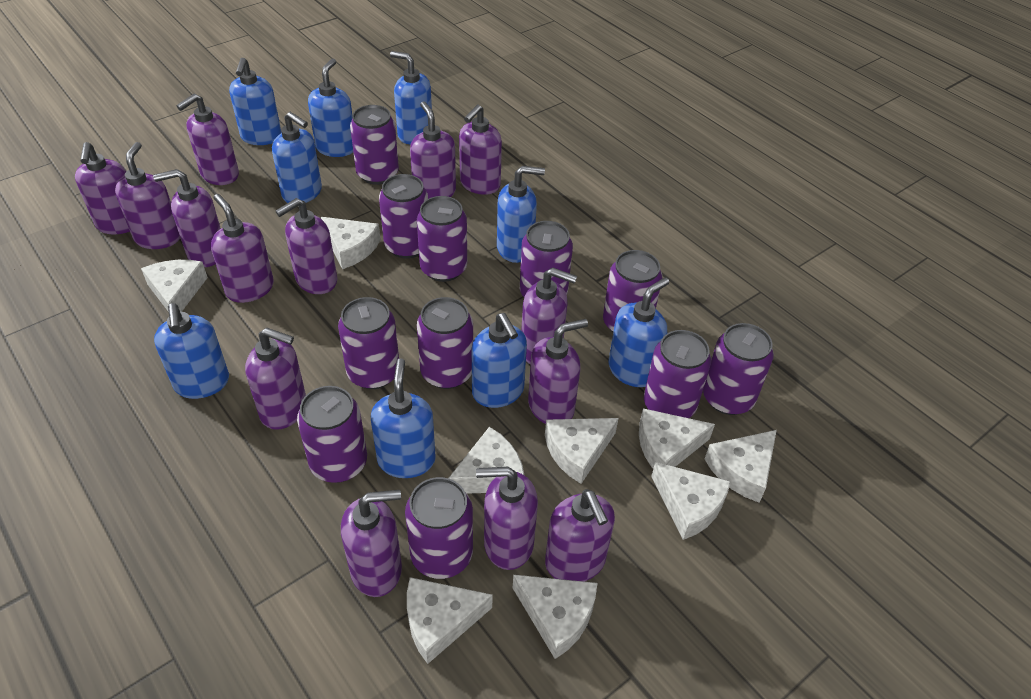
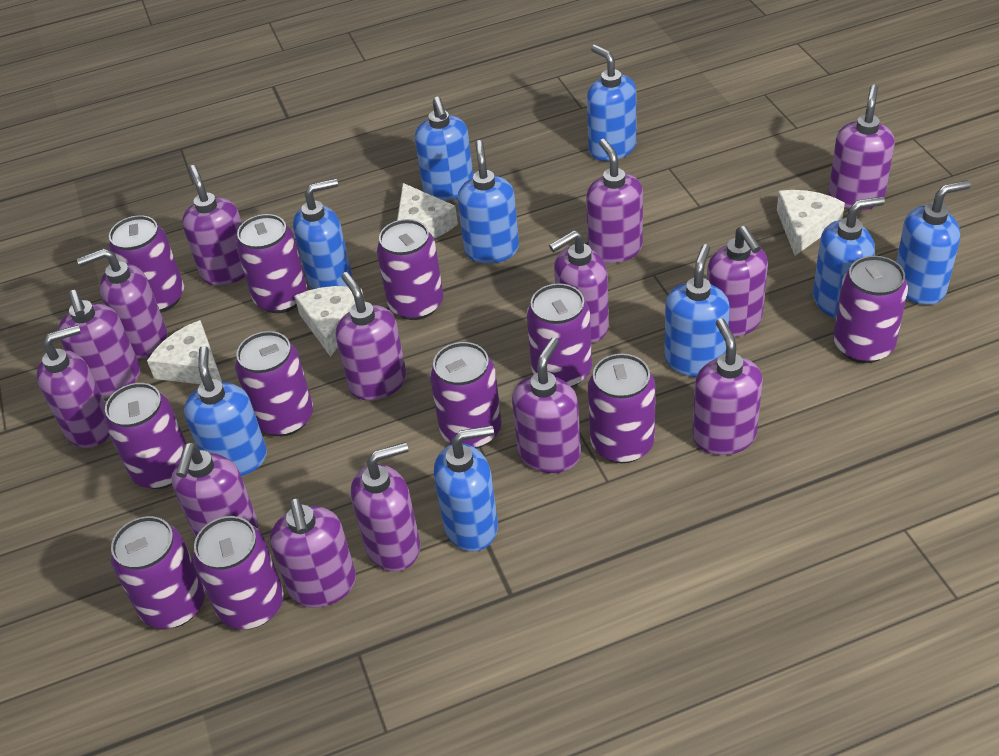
white cheese: 9 -> 4

